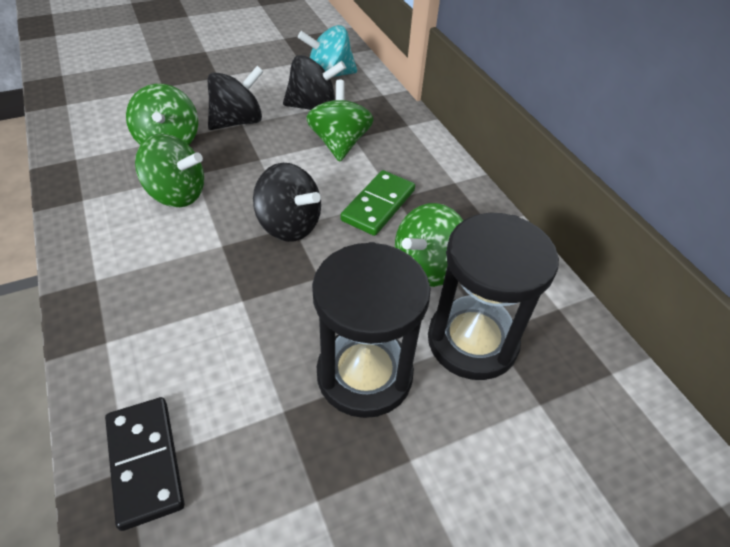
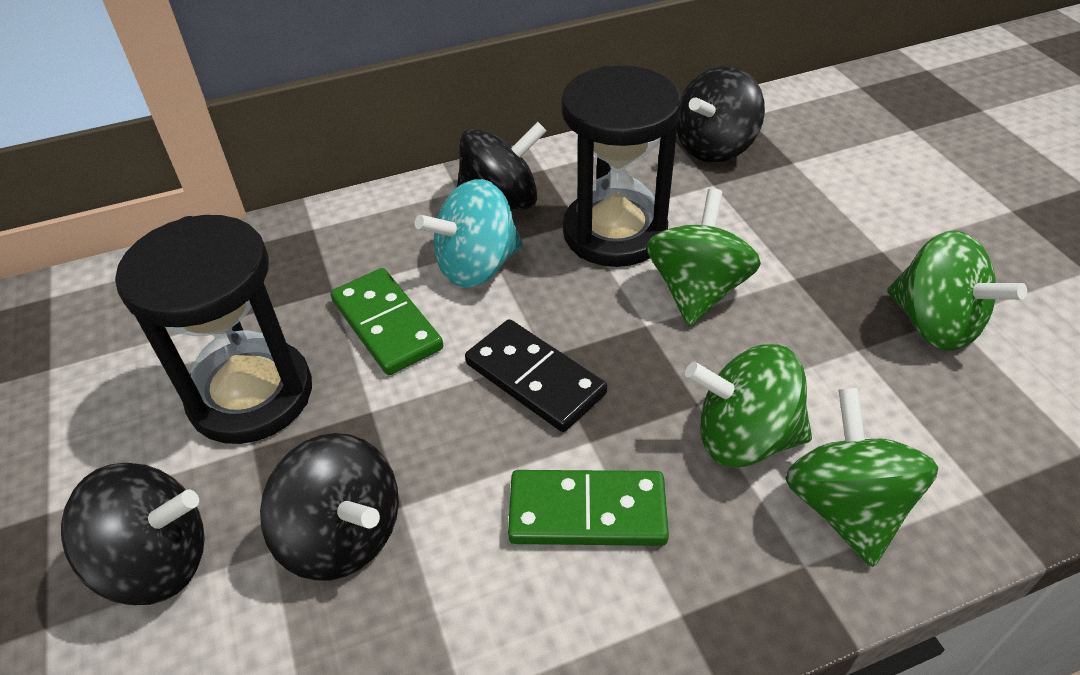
black spinning top: 3 -> 4
green domino: 1 -> 2

